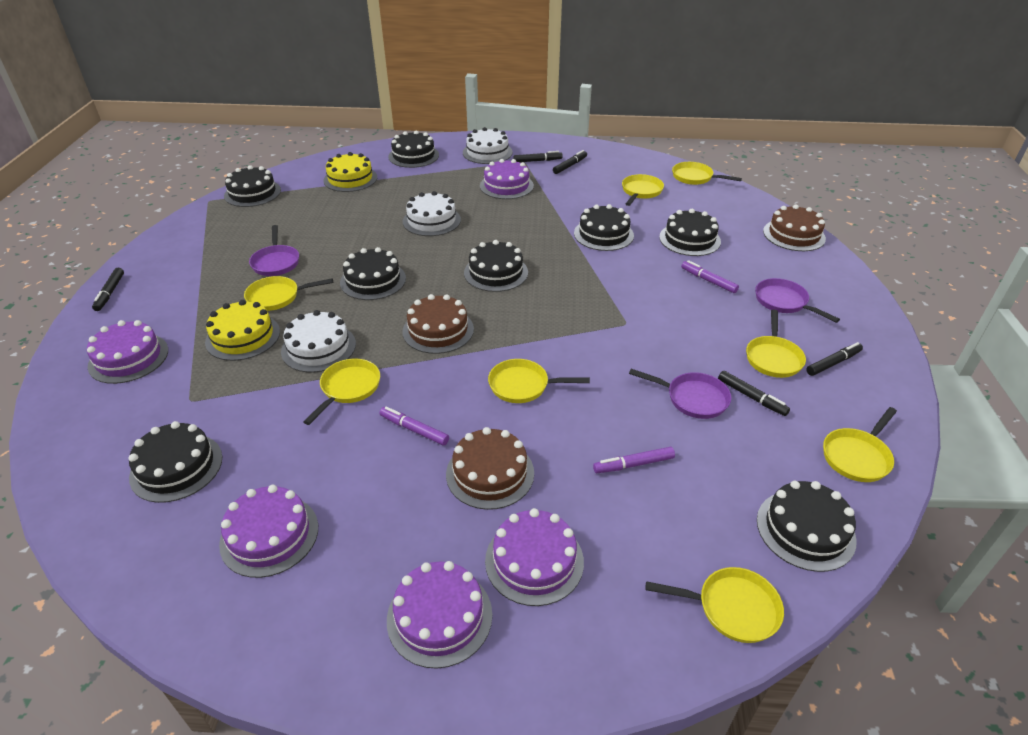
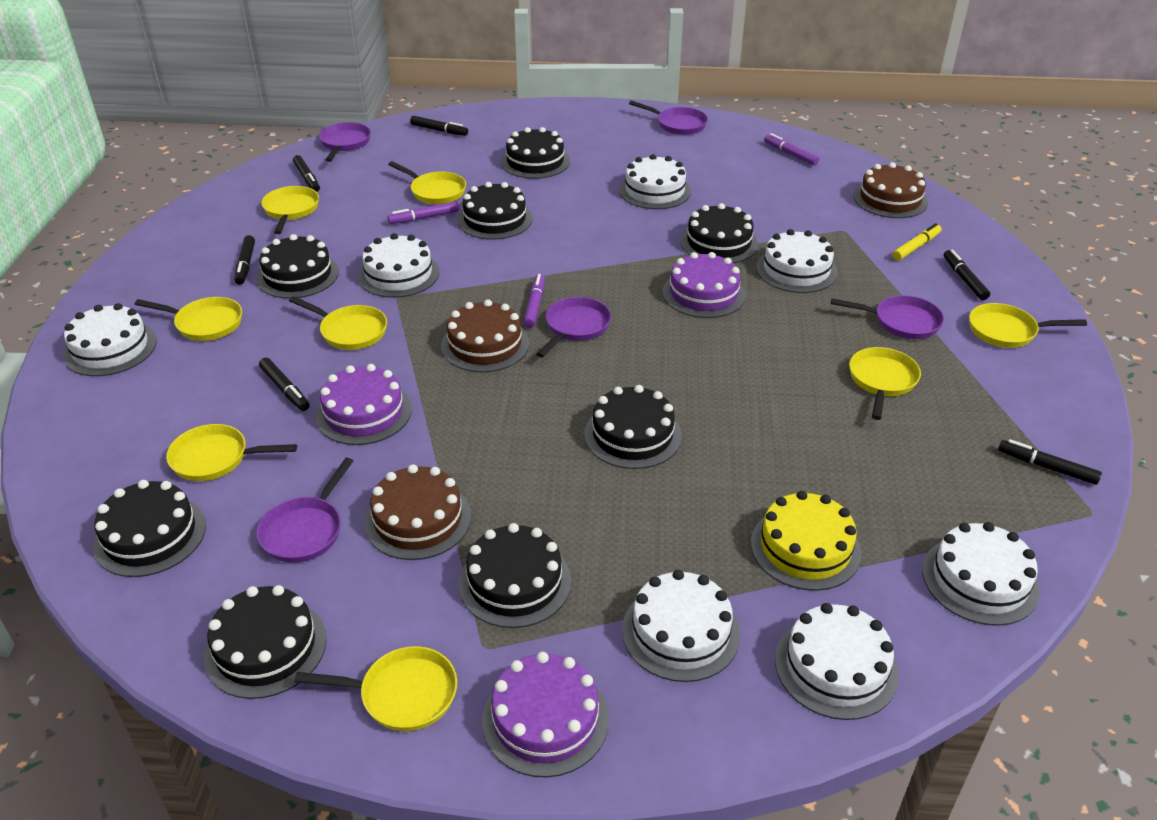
black marker: 5 -> 6
purple cake: 5 -> 3
purple pan: 3 -> 5
white cake: 3 -> 7
yellow cake: 2 -> 1
yellow marker: 0 -> 1

